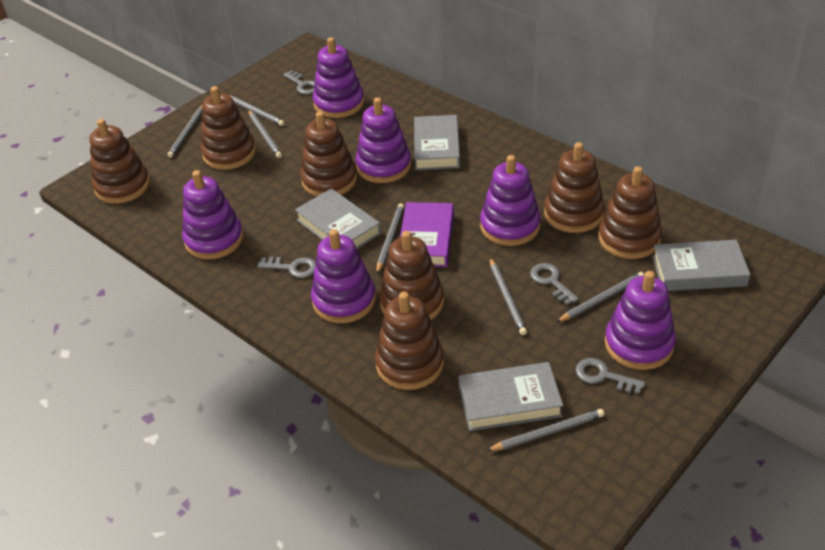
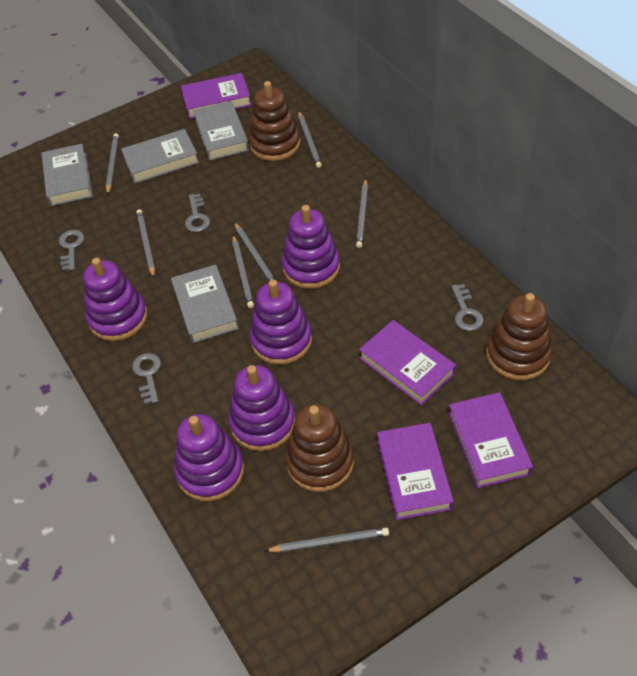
brown stacking toy: 7 -> 3
purple book: 1 -> 4
purple stacking toy: 6 -> 5

